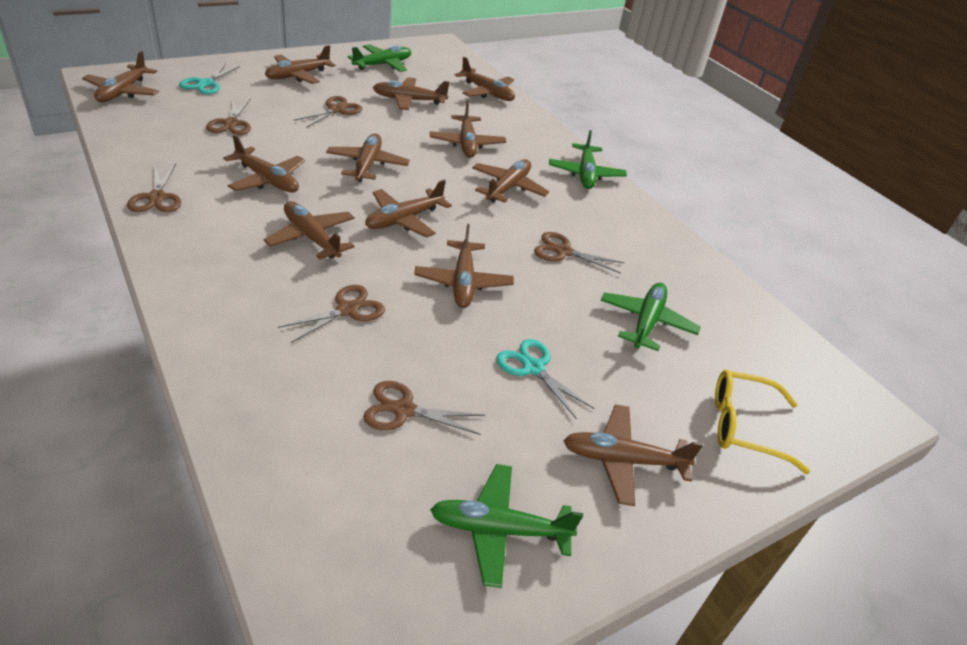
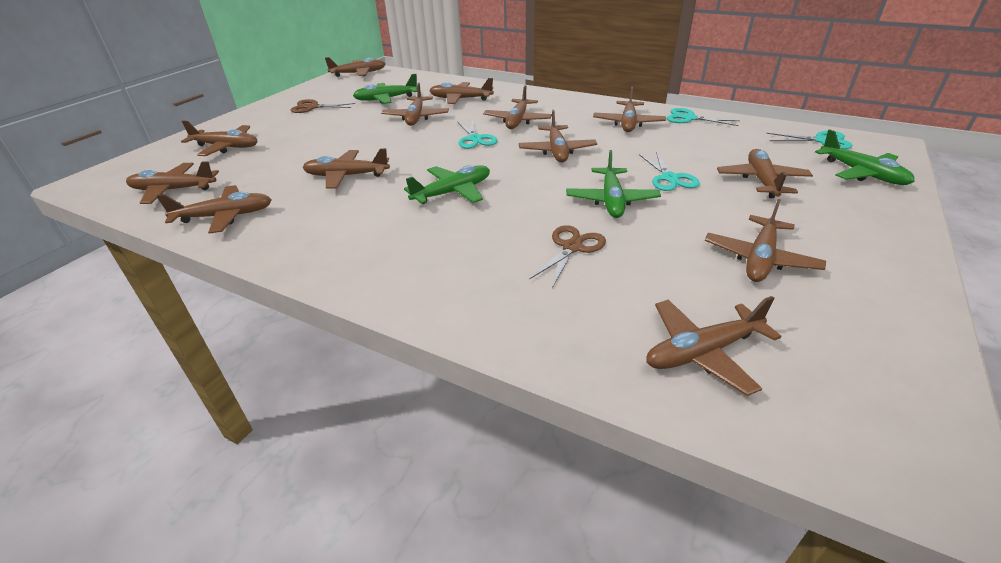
brown plane: 12 -> 13
brown scissors: 6 -> 2
turquoise scissors: 2 -> 4
yellow glasses: 1 -> 0

